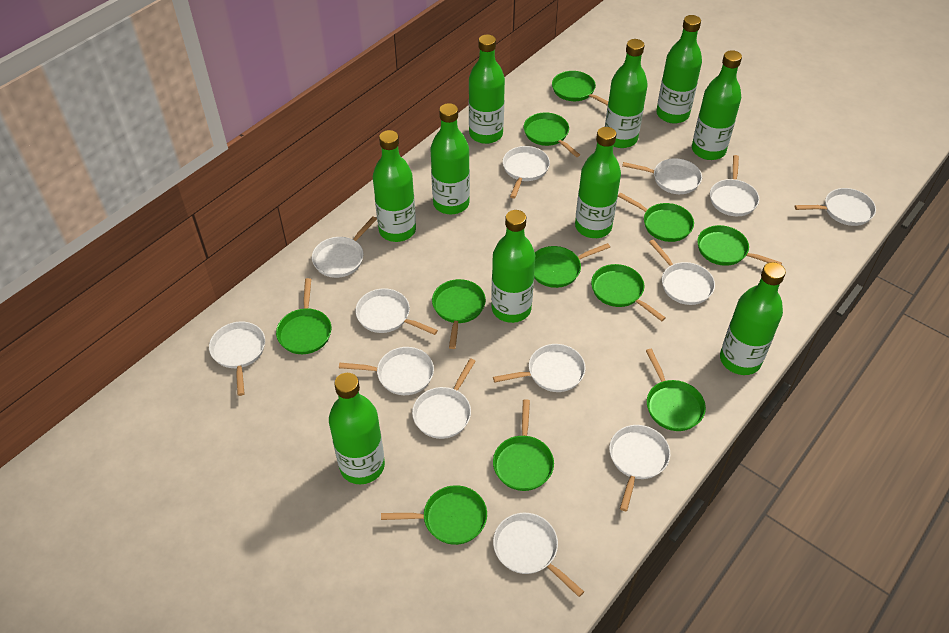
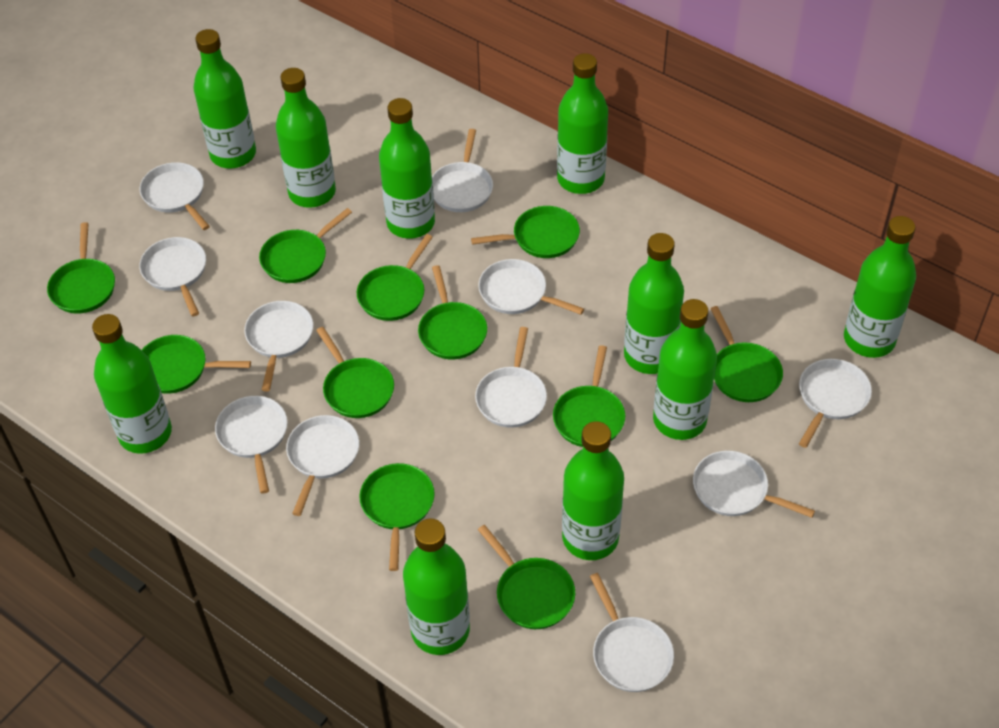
white pan: 13 -> 11

